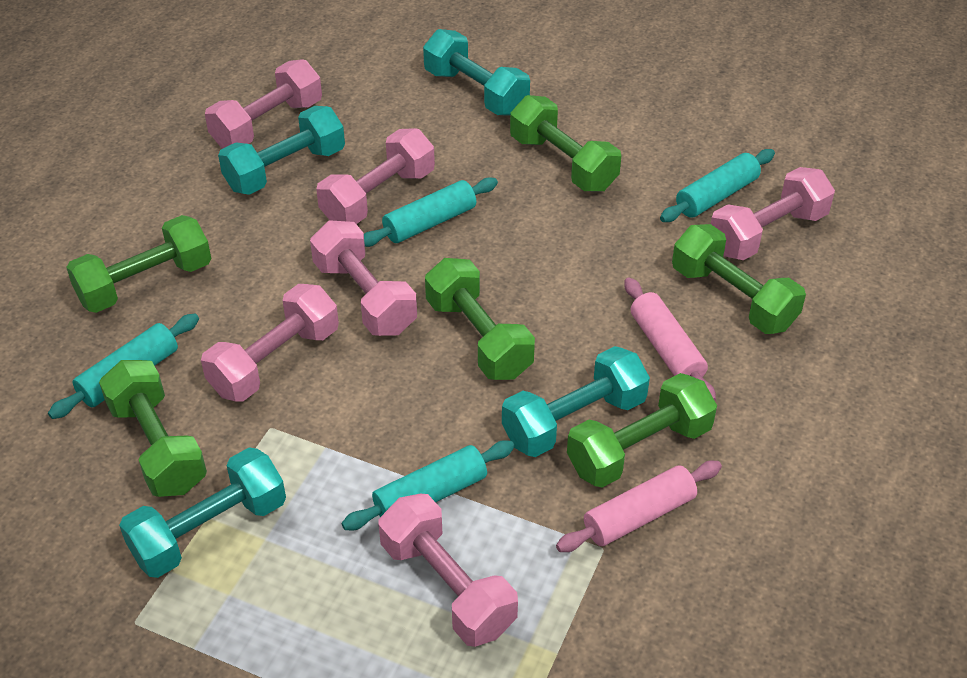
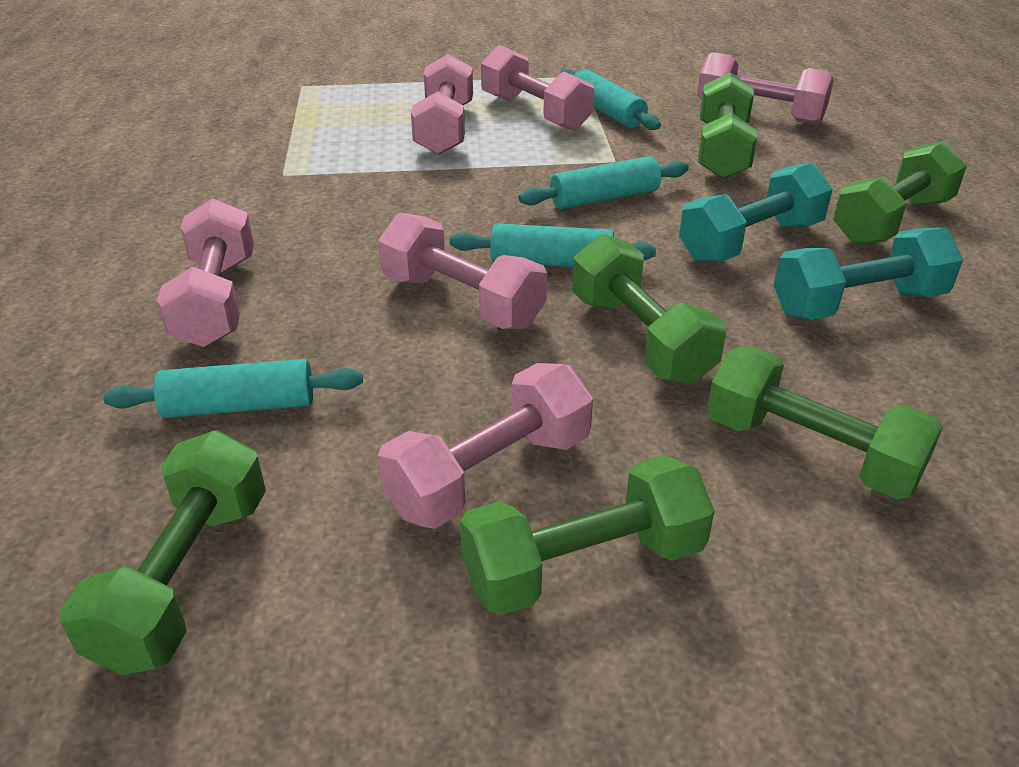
pink rolling pin: 2 -> 0
turquoise dumbbell: 4 -> 2

